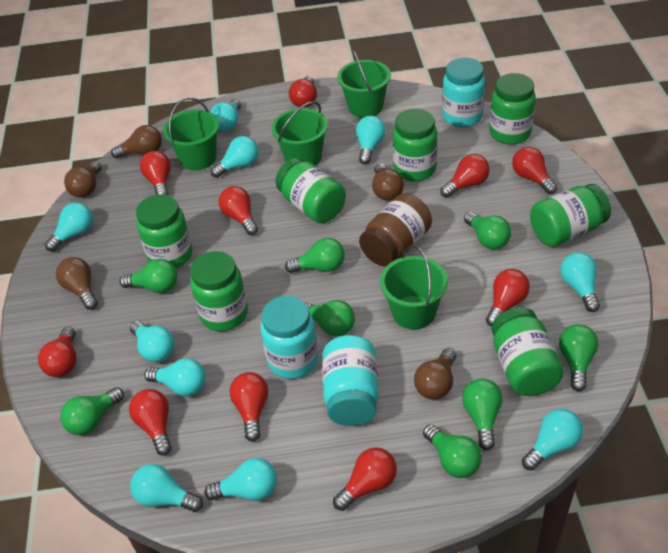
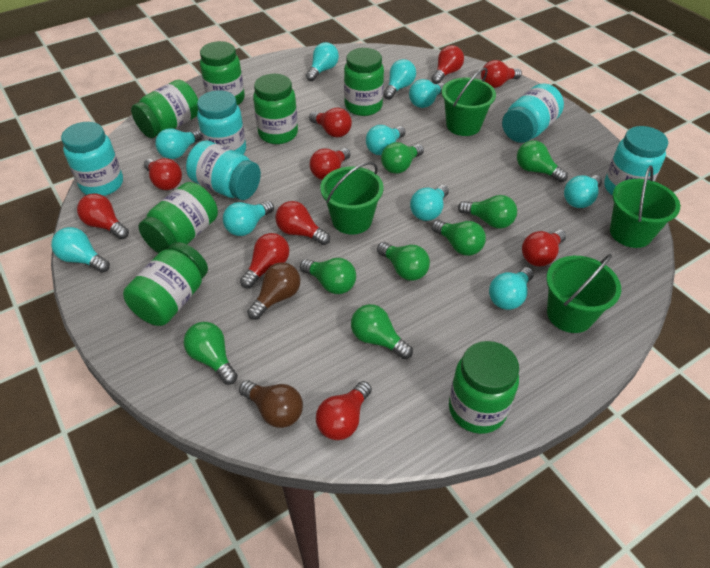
brown jar: 1 -> 0
brown light bulb: 5 -> 2
turquoise jar: 3 -> 5

